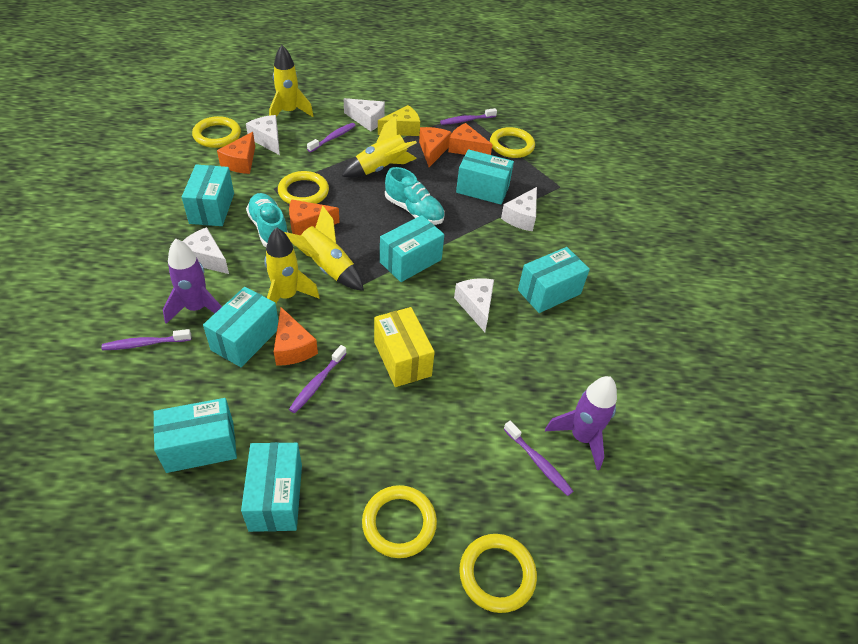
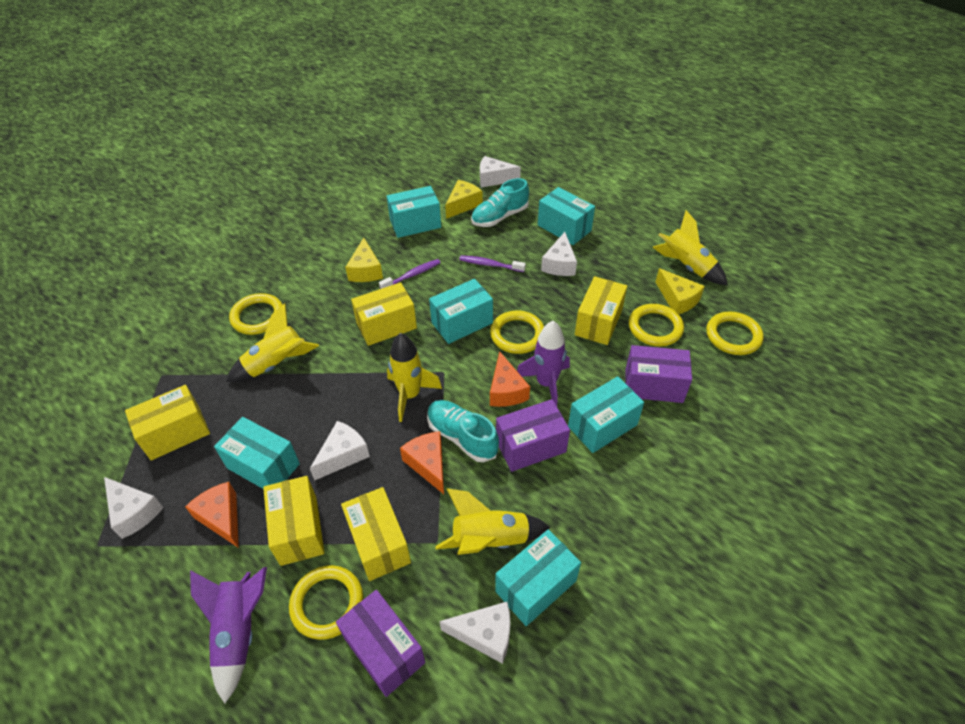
orange cheese: 5 -> 3
purple box: 0 -> 3
purple toothbrush: 5 -> 2
turquoise box: 7 -> 6
yellow box: 1 -> 5
yellow cheese: 1 -> 3

